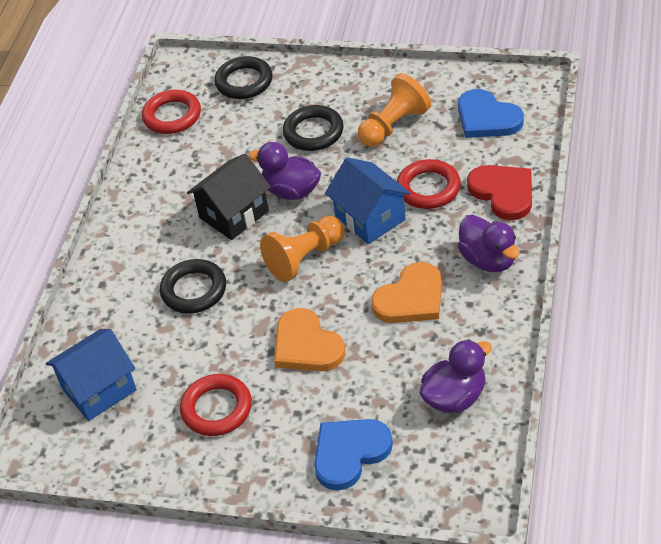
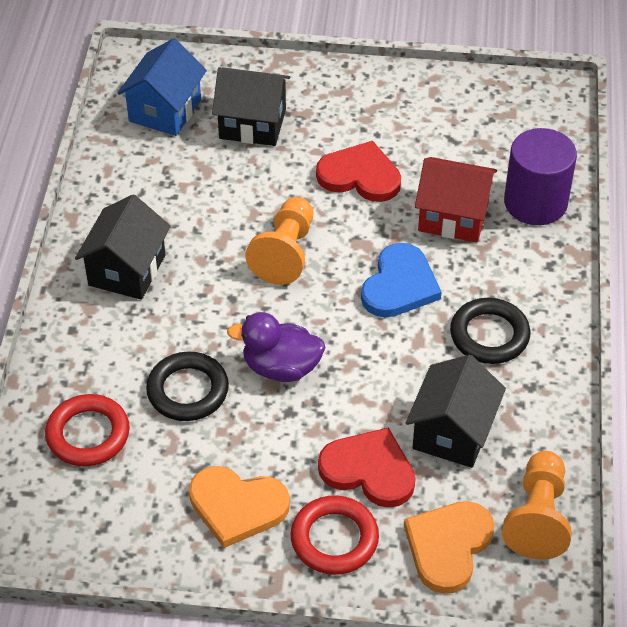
black house: 1 -> 3
black ring: 3 -> 2
blue heart: 2 -> 1
blue house: 2 -> 1
purple cylinder: 0 -> 1
purple duck: 3 -> 1
red heart: 1 -> 2
red house: 0 -> 1
red ring: 3 -> 2

